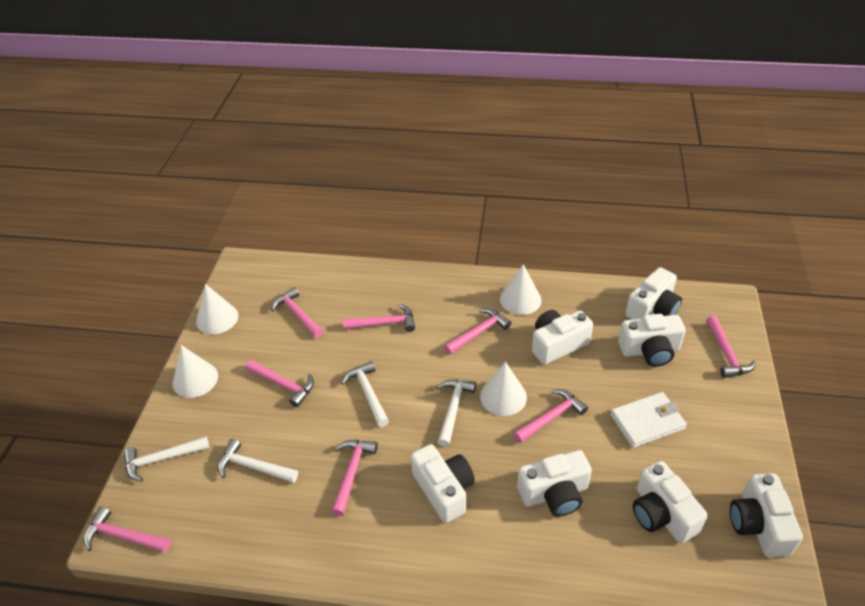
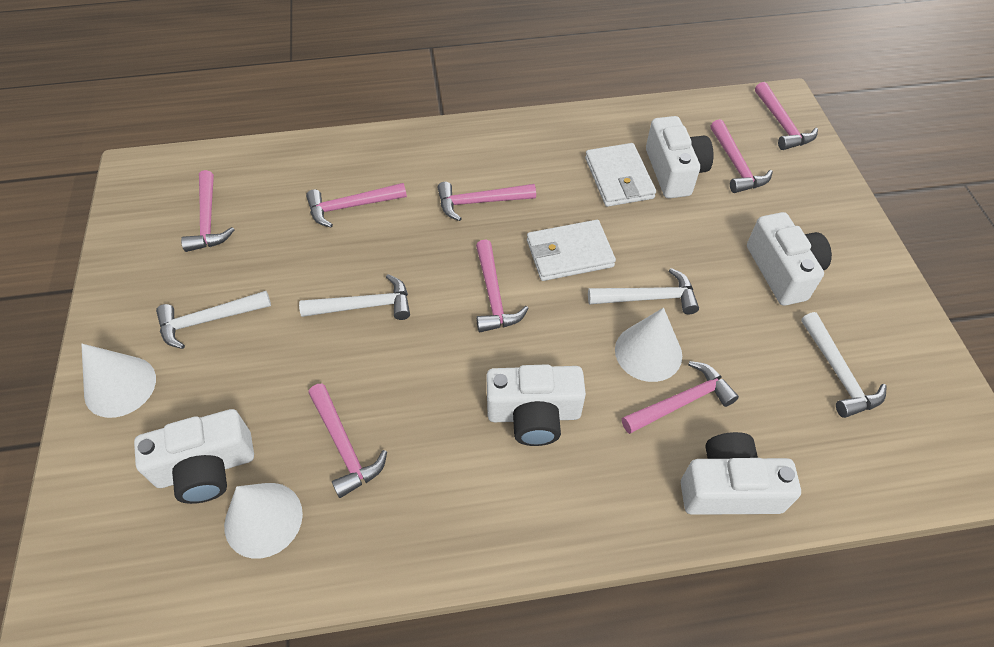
white camera: 7 -> 5
white cone: 4 -> 3
white wallet: 1 -> 2

